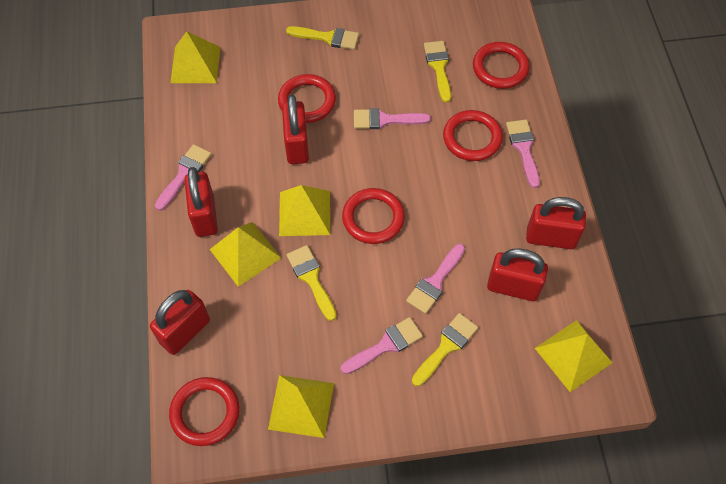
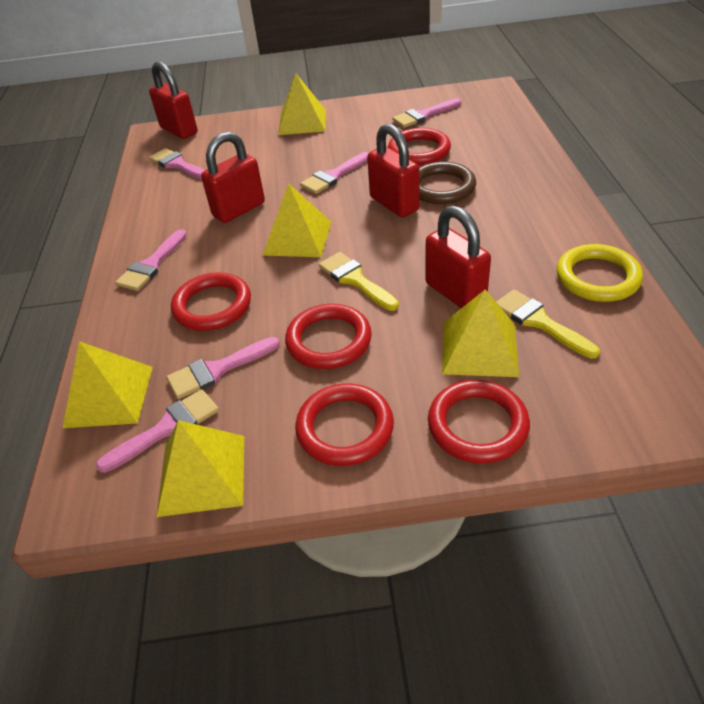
brown ring: 0 -> 1
pink brush: 5 -> 6
red padlock: 5 -> 4
yellow brush: 4 -> 2
yellow ring: 0 -> 1

